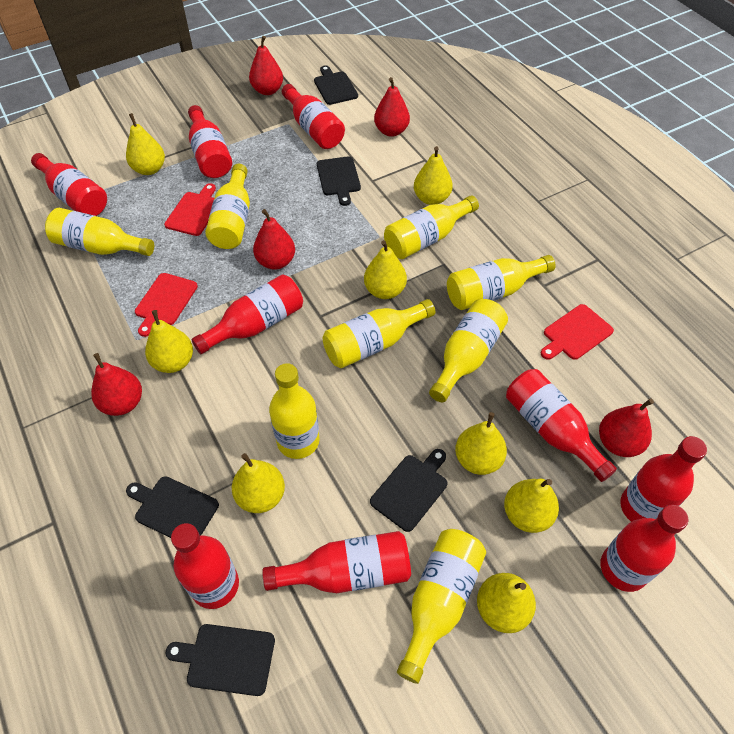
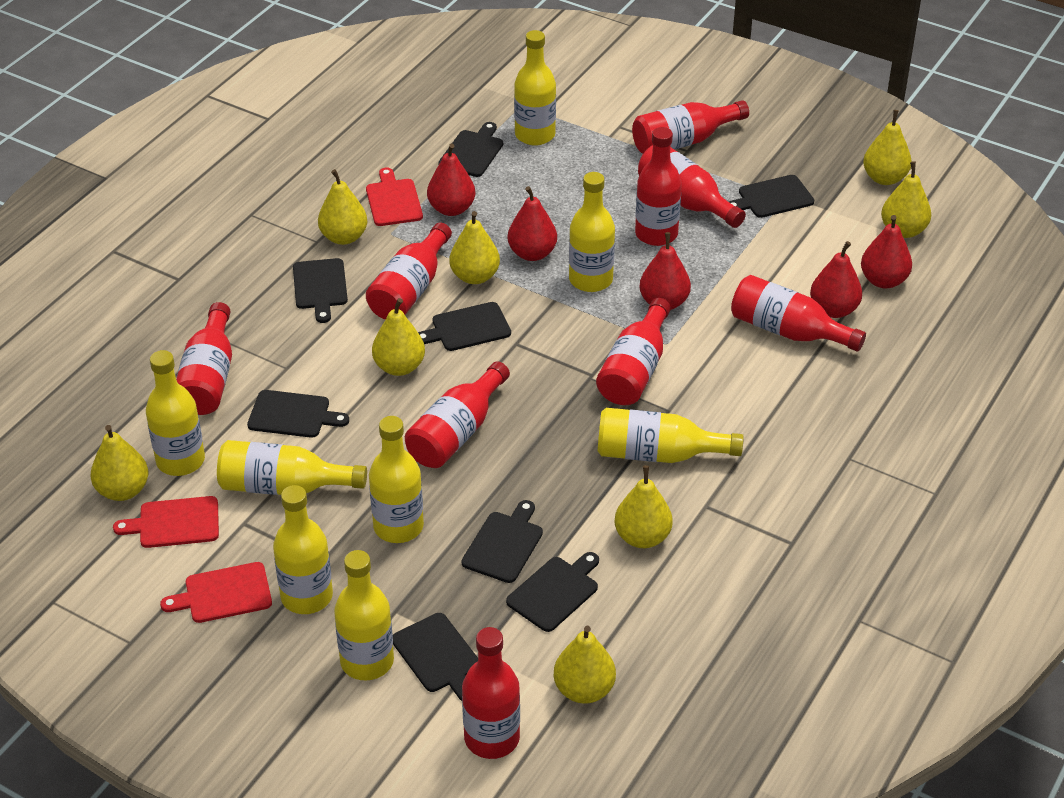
black cutting board: 5 -> 8

